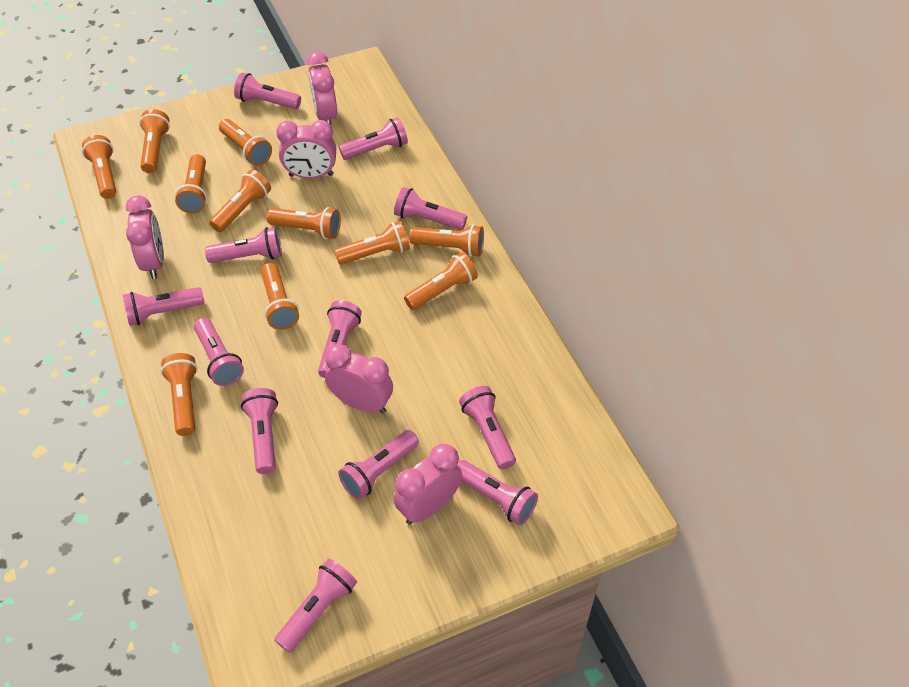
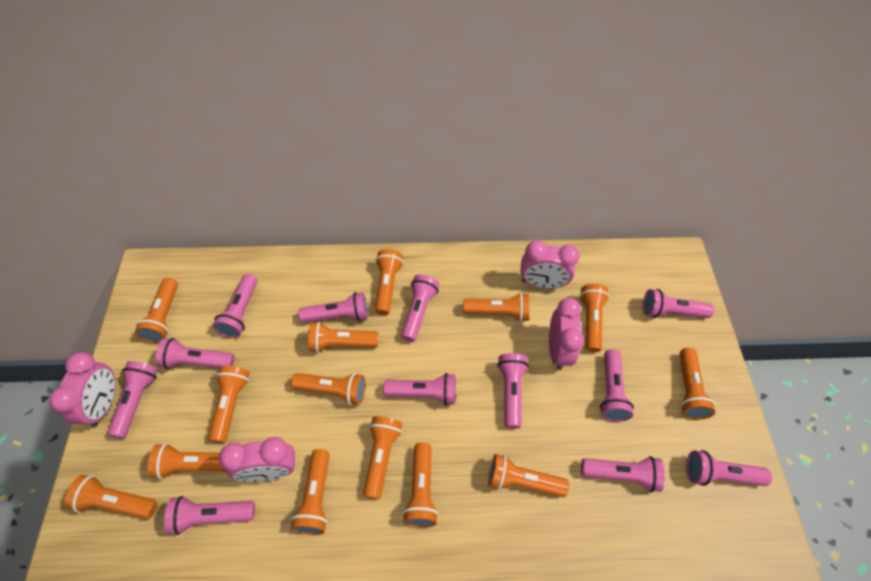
orange flashlight: 11 -> 14
pink clock: 5 -> 4

